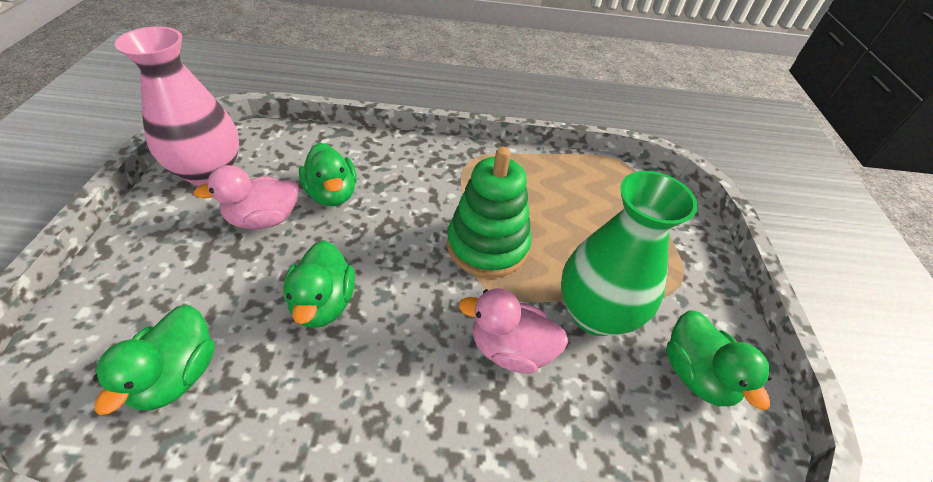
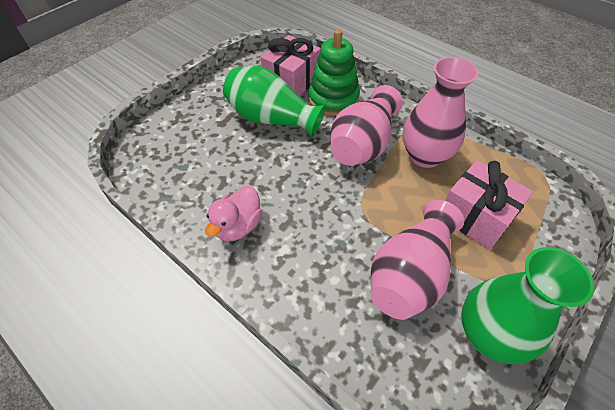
green duck: 4 -> 0
green vase: 1 -> 2
pink duck: 2 -> 1
pink gift: 0 -> 2
pink vase: 1 -> 3

